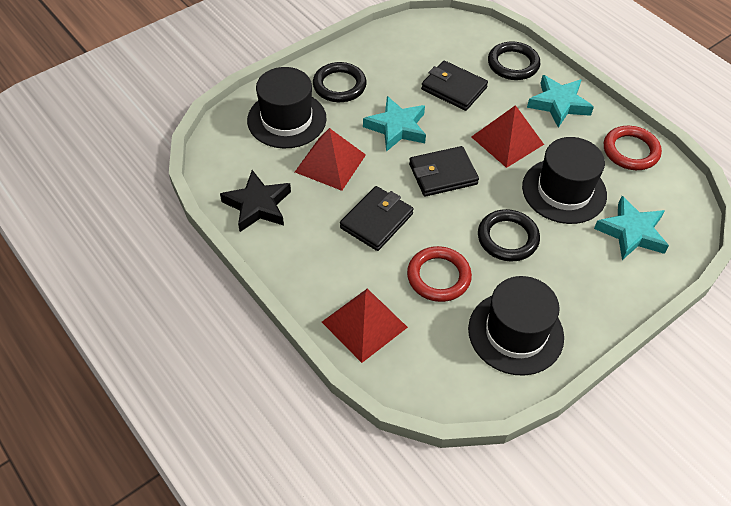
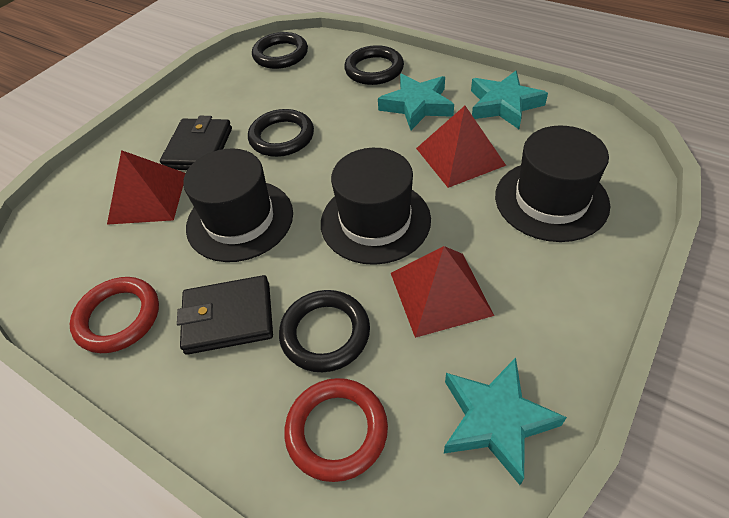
black ring: 3 -> 4
black star: 1 -> 0
black wallet: 3 -> 2

